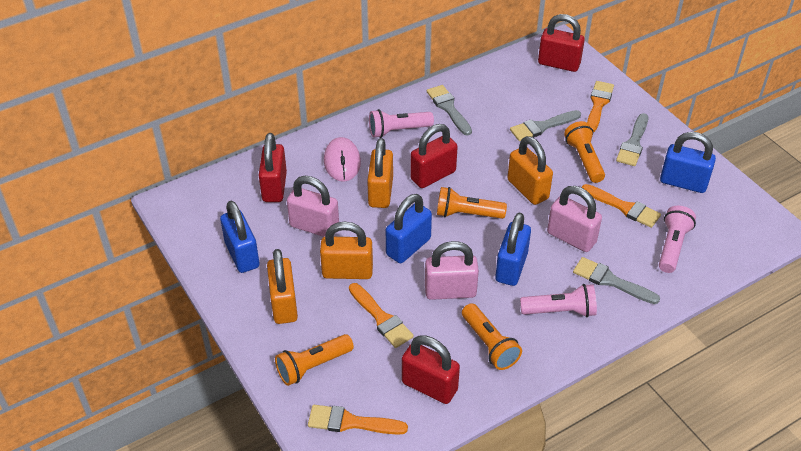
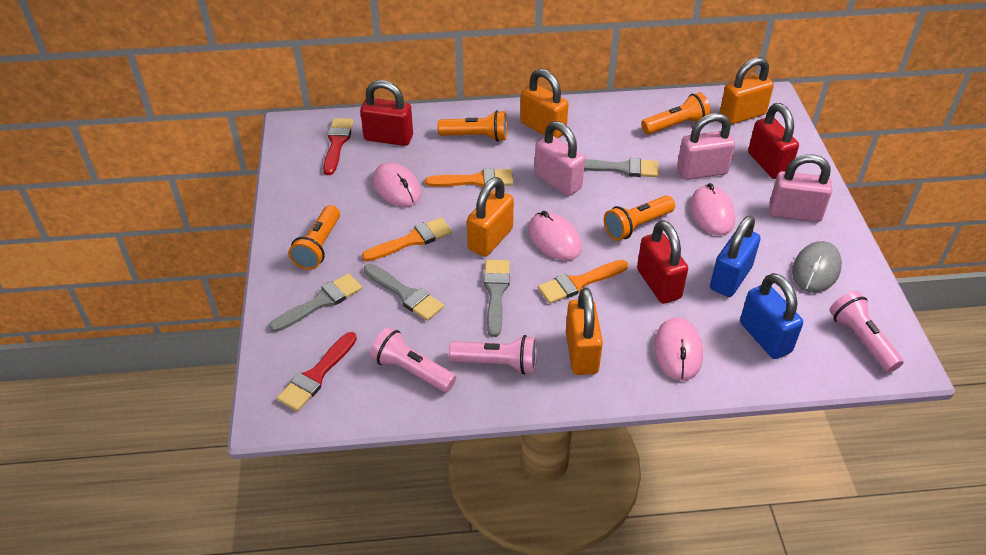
blue padlock: 4 -> 2
grey mouse: 0 -> 1
orange brush: 4 -> 3
pink mouse: 1 -> 4
red brush: 0 -> 2
red padlock: 4 -> 3

